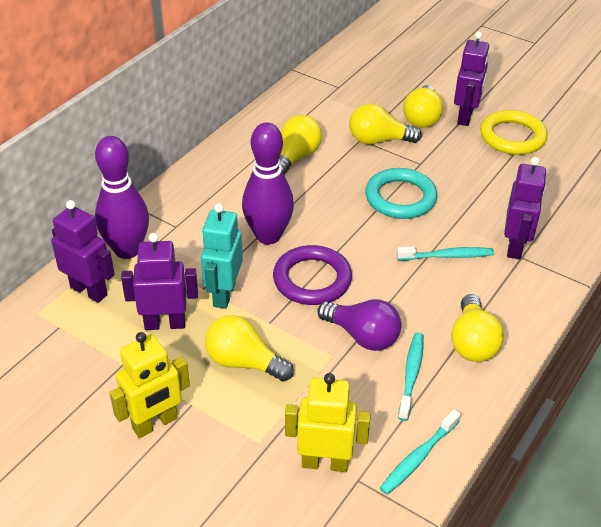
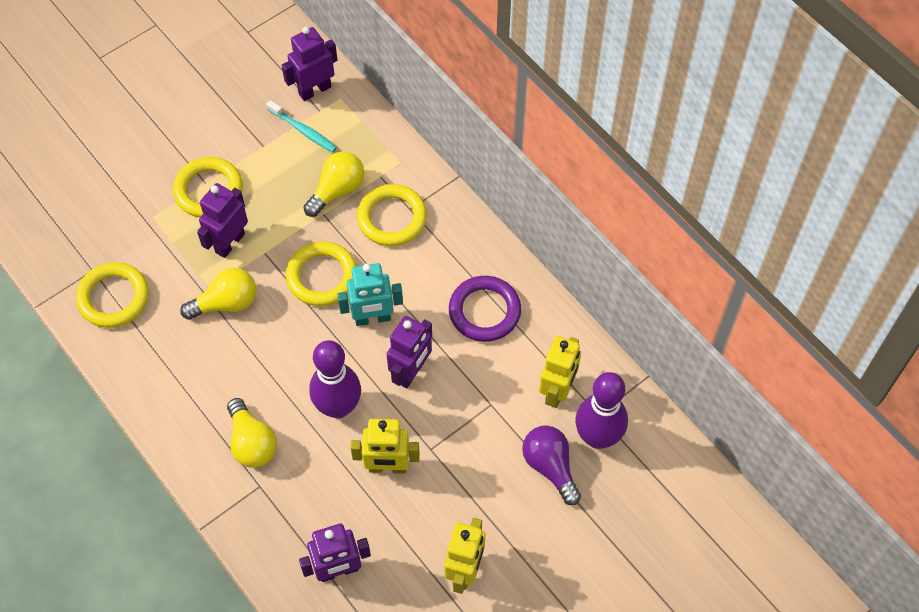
turquoise ring: 1 -> 0
turquoise toothbrush: 3 -> 1
yellow light bulb: 5 -> 3
yellow ring: 1 -> 4
yellow robot: 2 -> 3

